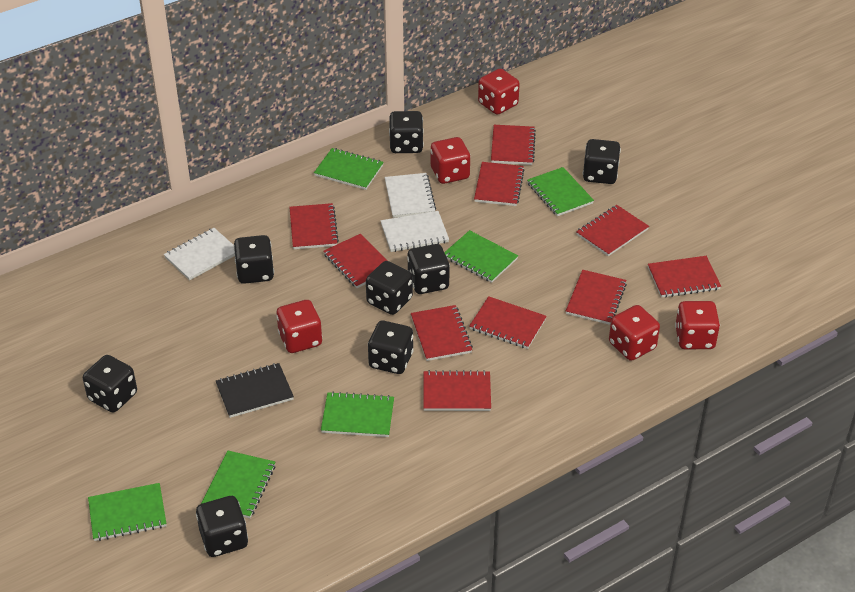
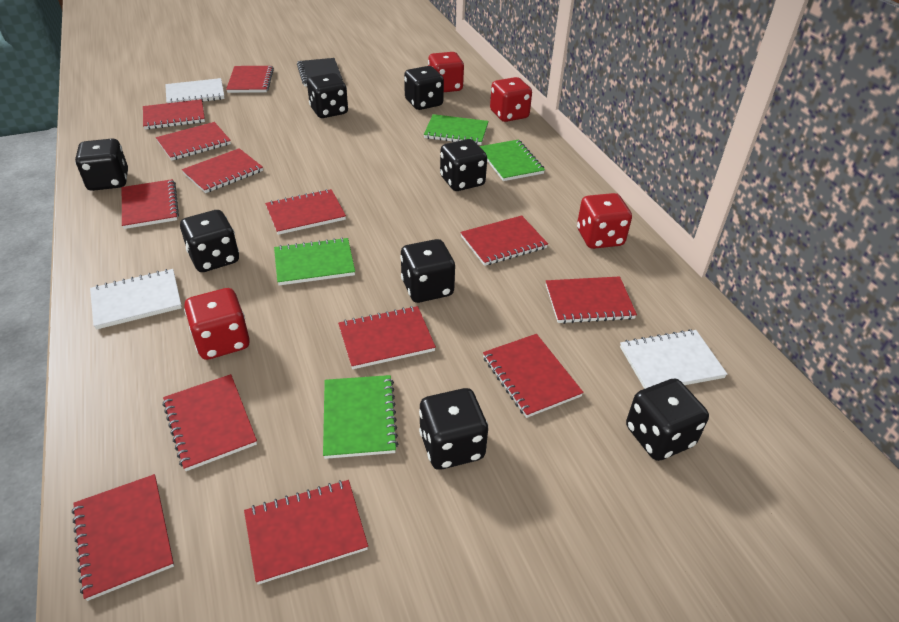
green notebook: 6 -> 4
red dice: 5 -> 4
red notebook: 10 -> 13

